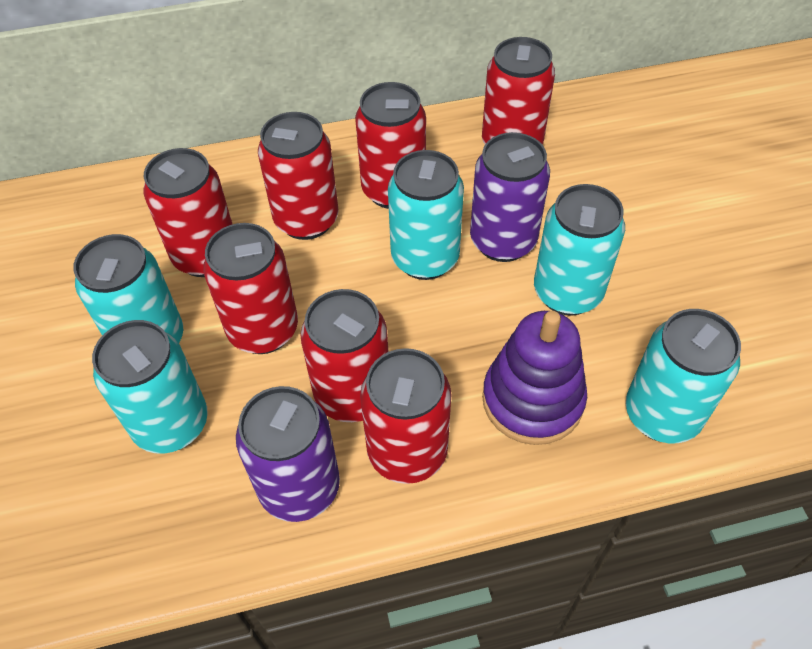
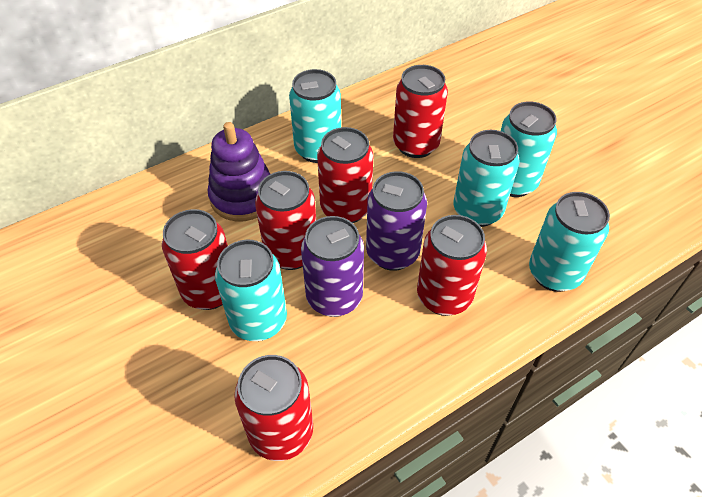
red can: 7 -> 6

